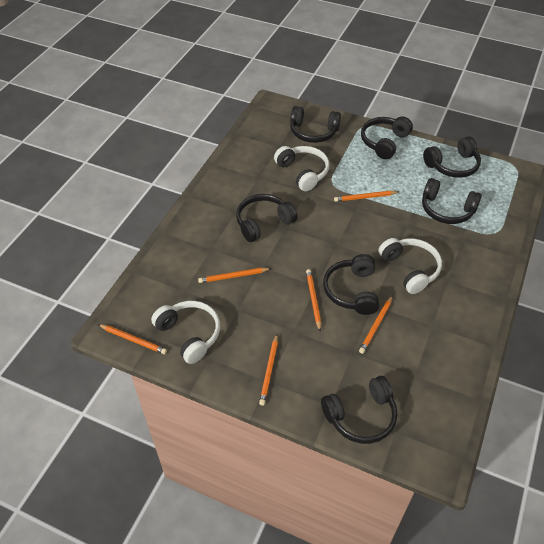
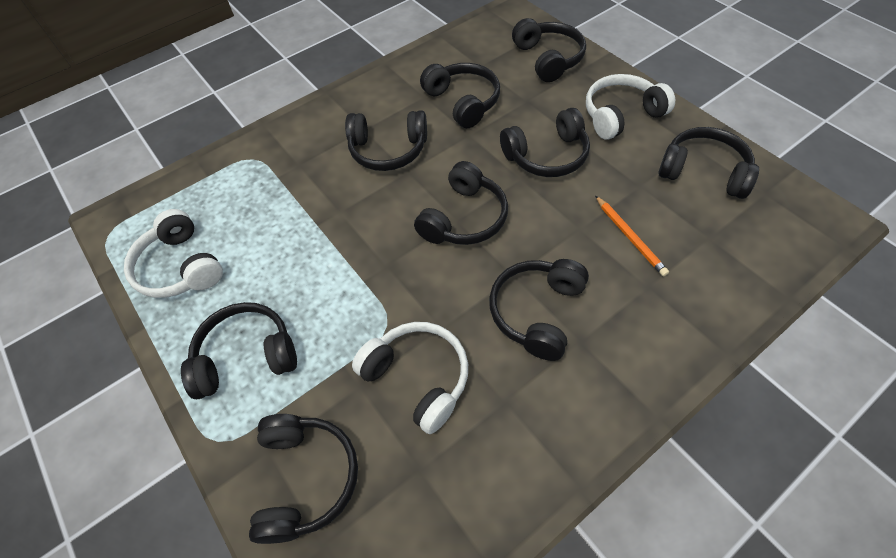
black headphones: 7 -> 9
orange pencil: 6 -> 1

